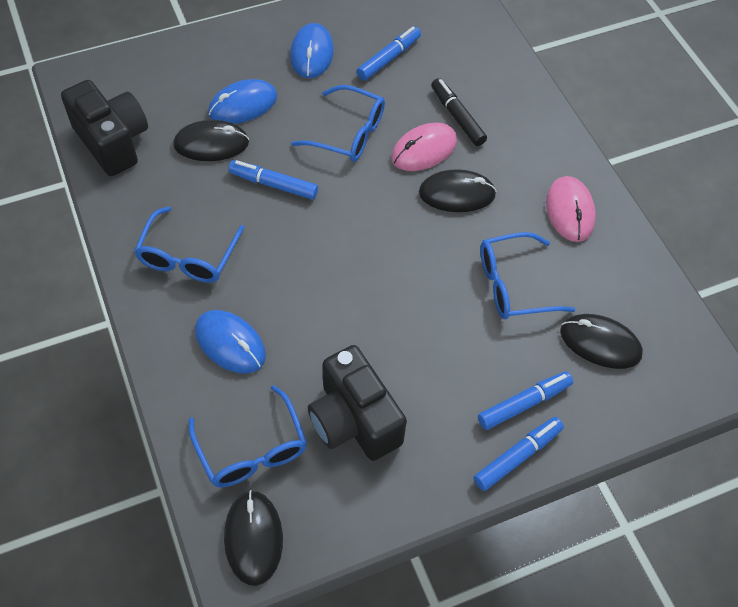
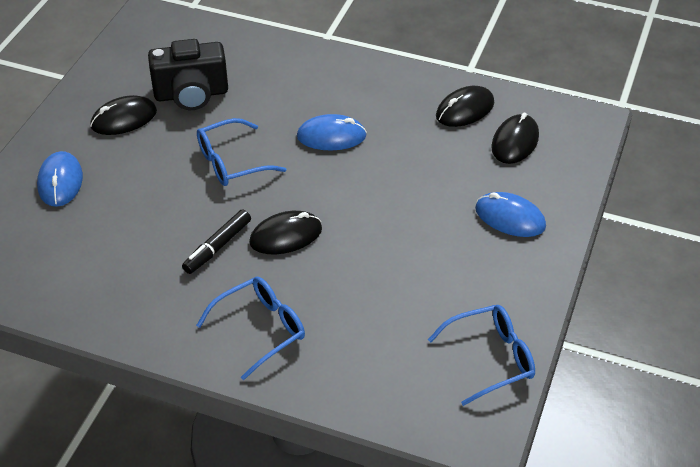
black camera: 2 -> 1
blue glasses: 4 -> 3
blue marker: 4 -> 0
pink mouse: 2 -> 0

